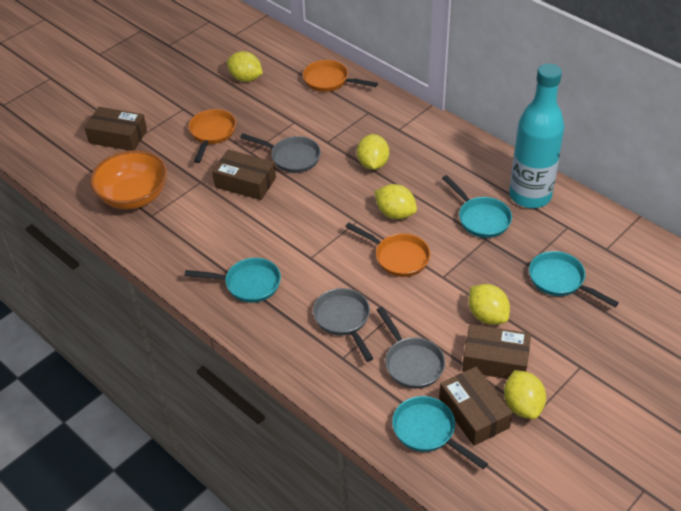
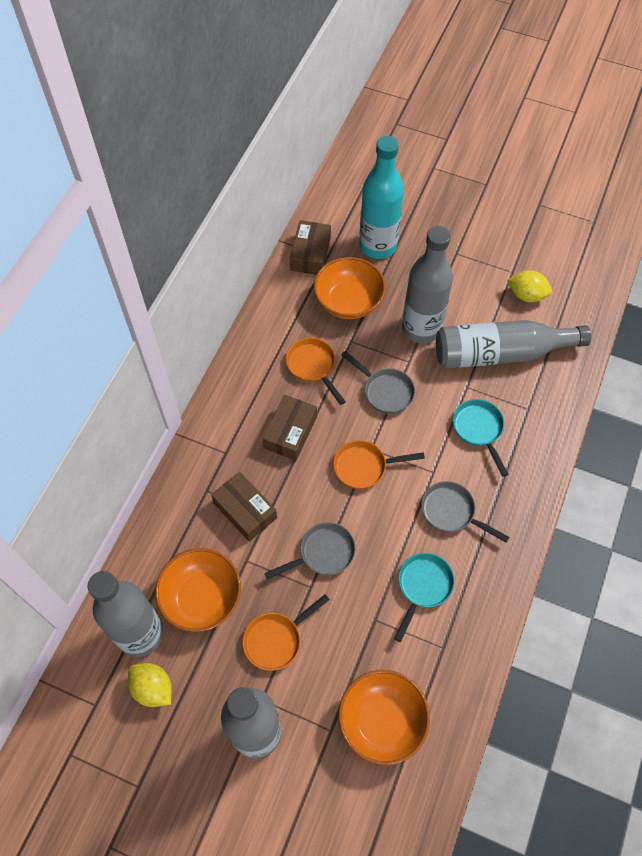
brown box: 4 -> 3
grey bottle: 0 -> 4
orange bowl: 1 -> 3
turquoise pan: 4 -> 2
yellow lemon: 5 -> 2

